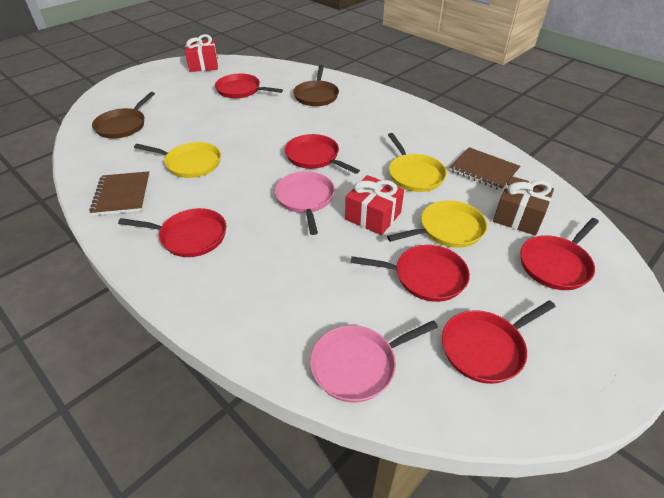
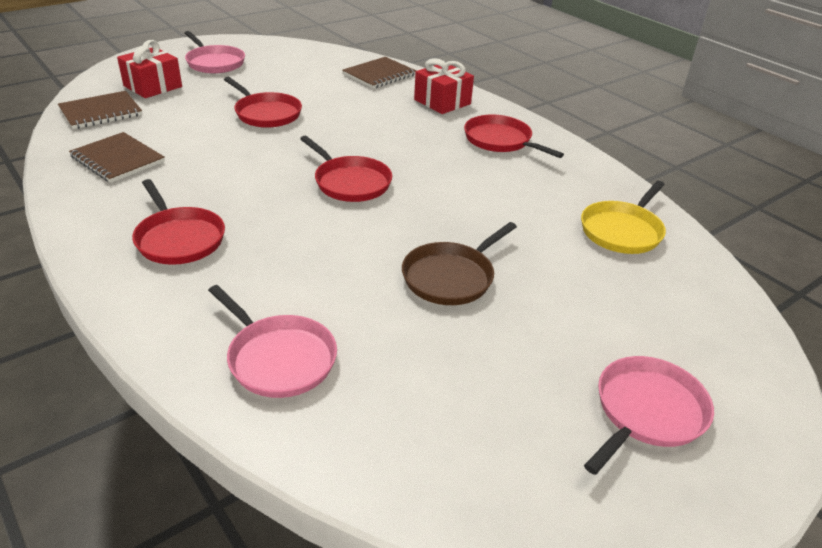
brown gift: 1 -> 0
brown notebook: 2 -> 3
brown pan: 2 -> 1
pink pan: 2 -> 3
red pan: 6 -> 4
yellow pan: 3 -> 1

